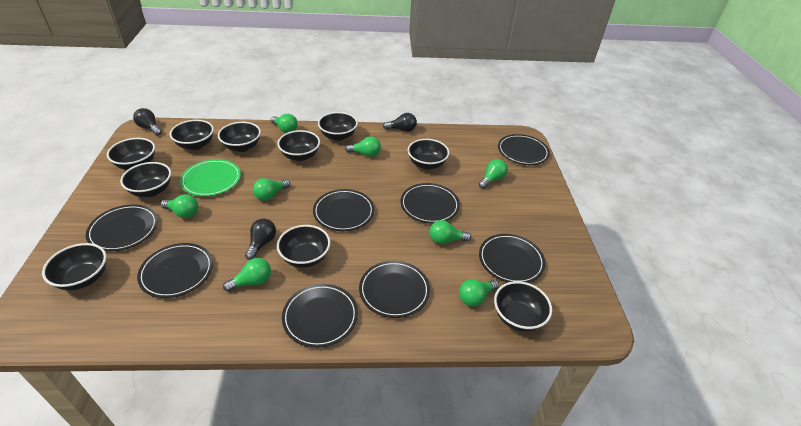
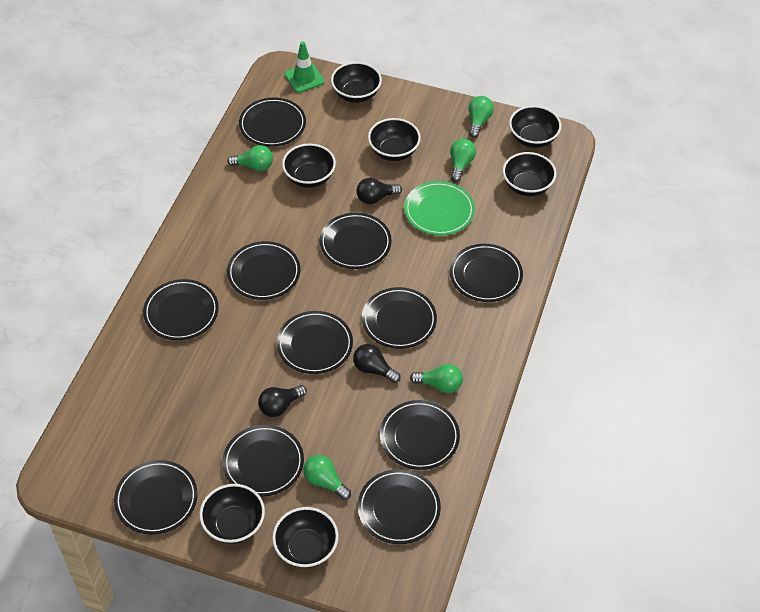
black bowl: 10 -> 7
black plate: 8 -> 11
green light bulb: 8 -> 5
green traffic cone: 0 -> 1

